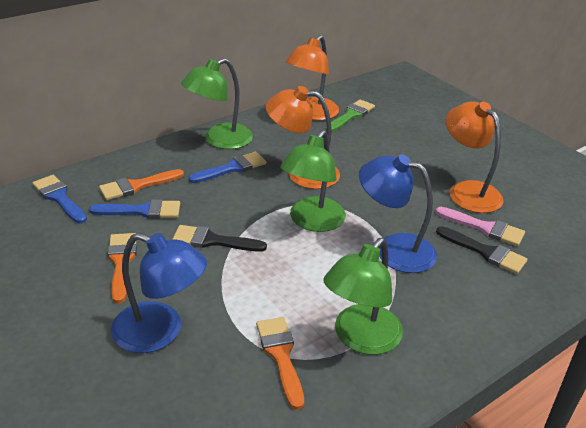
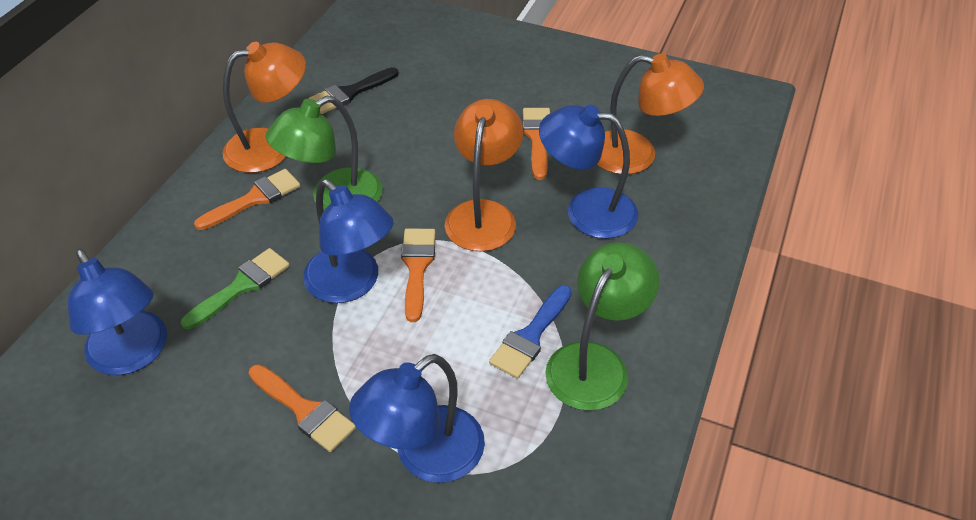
black brush: 2 -> 1
blue brush: 3 -> 1
blue lamp: 2 -> 4
green lamp: 3 -> 2
orange brush: 3 -> 4
pink brush: 1 -> 0

